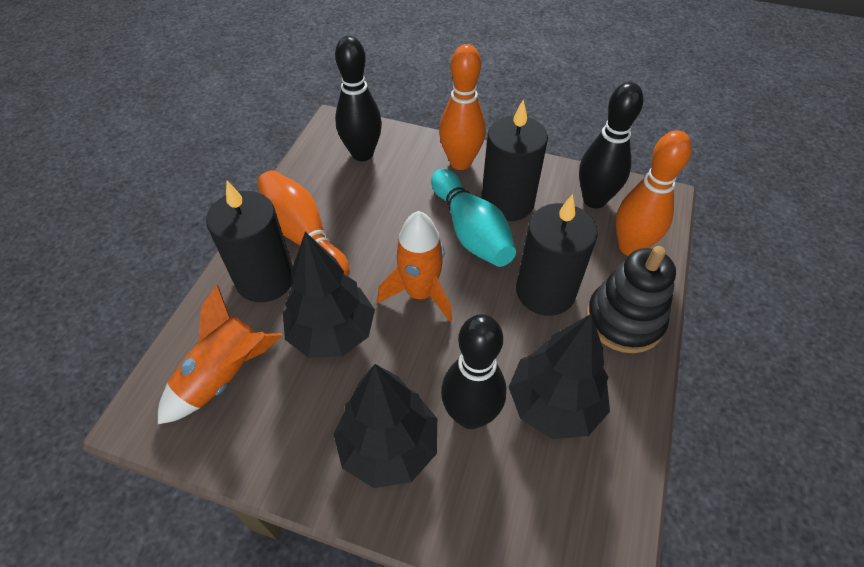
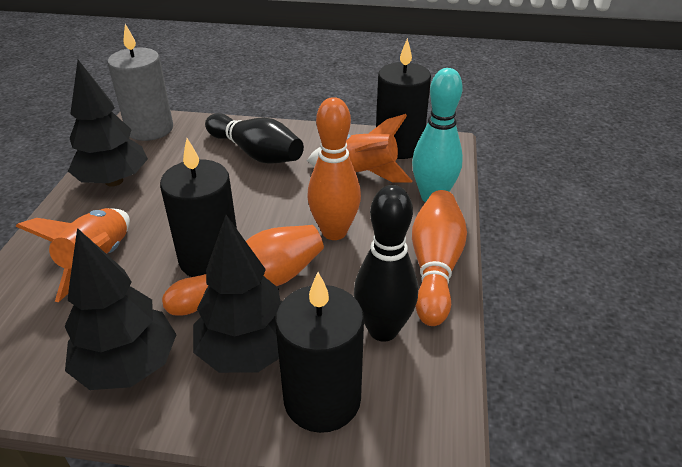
black bowling pin: 3 -> 2
black stacking toy: 1 -> 0
grey candle: 0 -> 1

